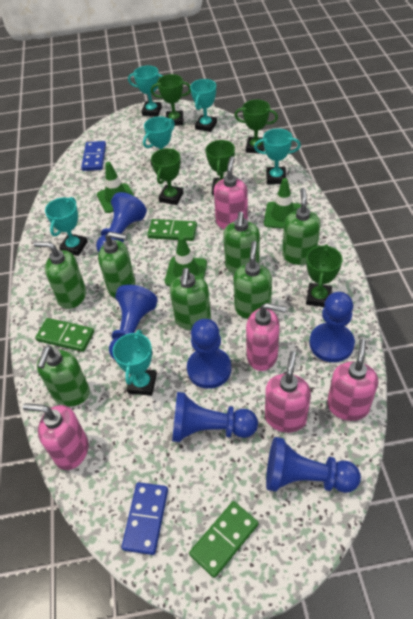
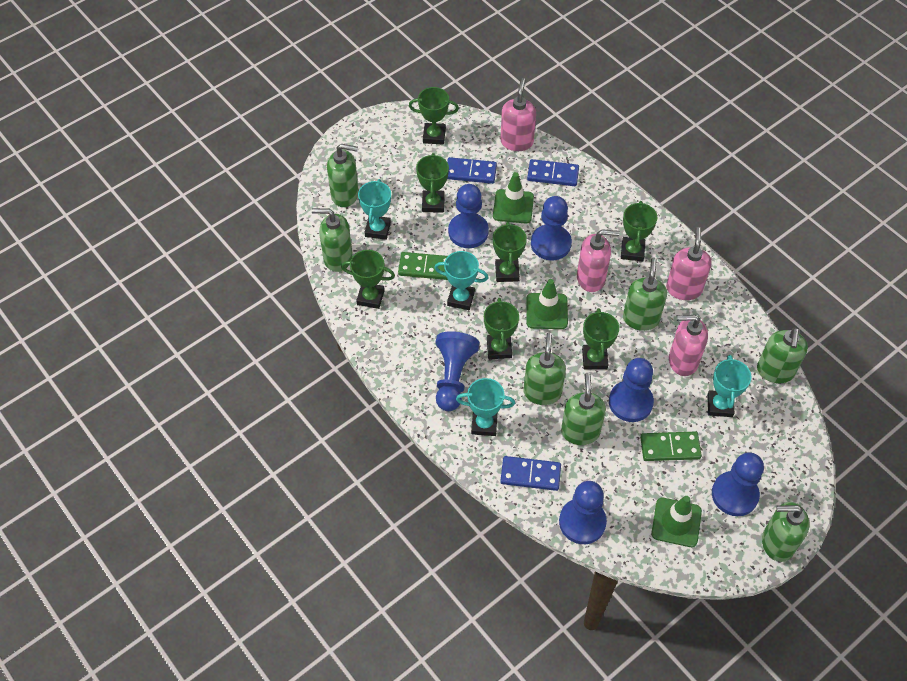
blue domino: 2 -> 3
green domino: 3 -> 2
green trophy: 5 -> 7
pink soap dispenser: 5 -> 4
turquoise trophy: 6 -> 4

